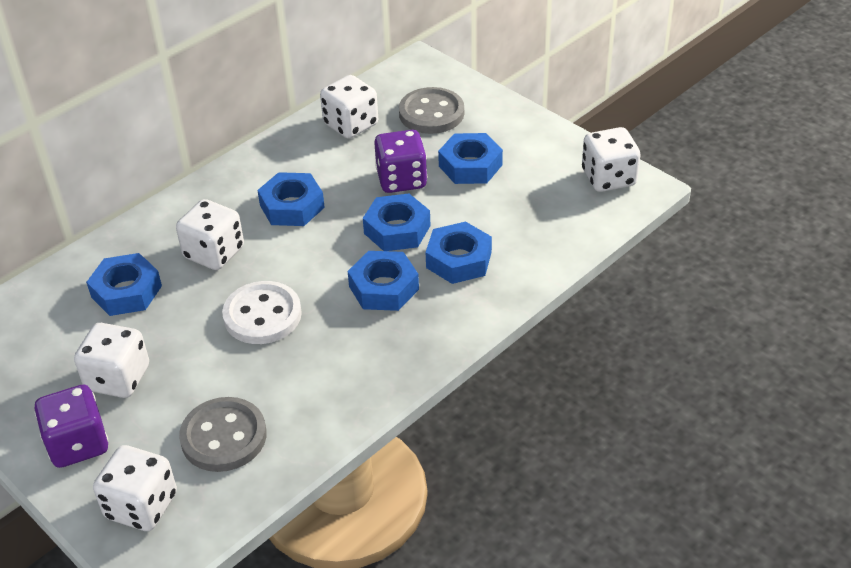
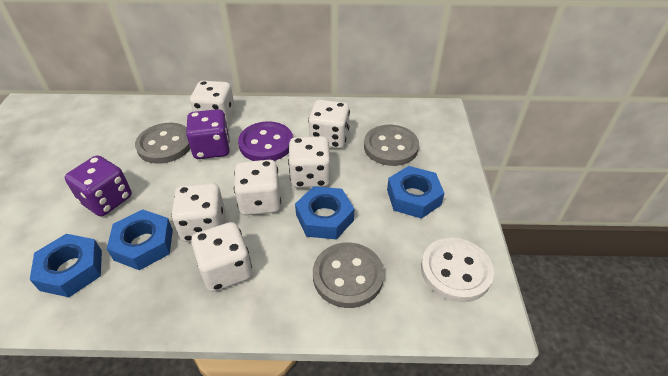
blue nut: 6 -> 4
grey button: 2 -> 3
purple button: 0 -> 1
white dice: 5 -> 6

